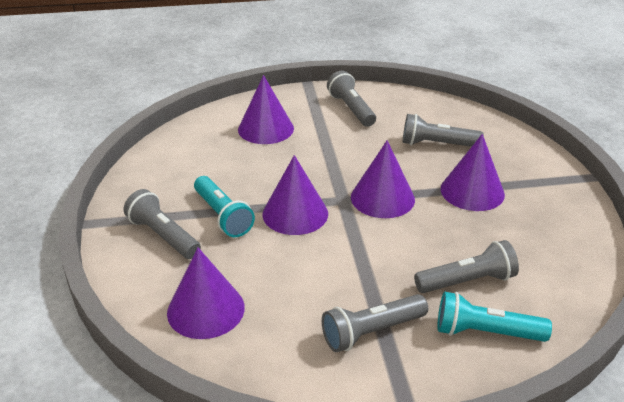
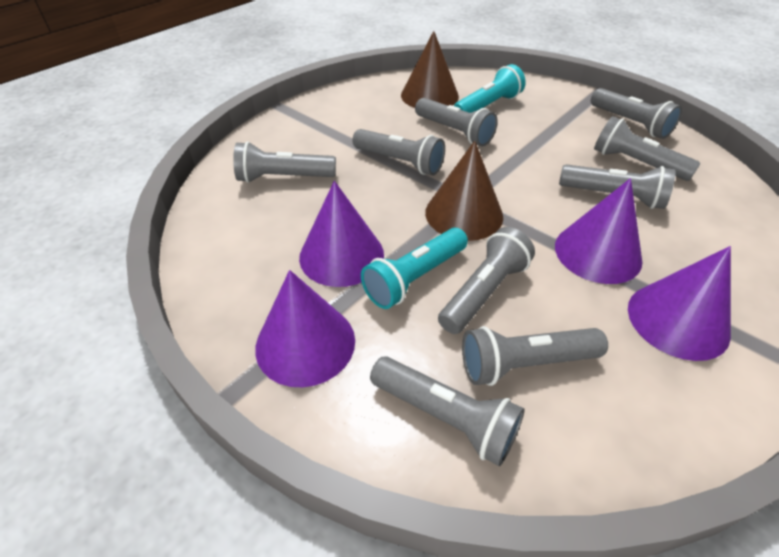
brown cone: 0 -> 2
grey flashlight: 5 -> 9
purple cone: 5 -> 4

